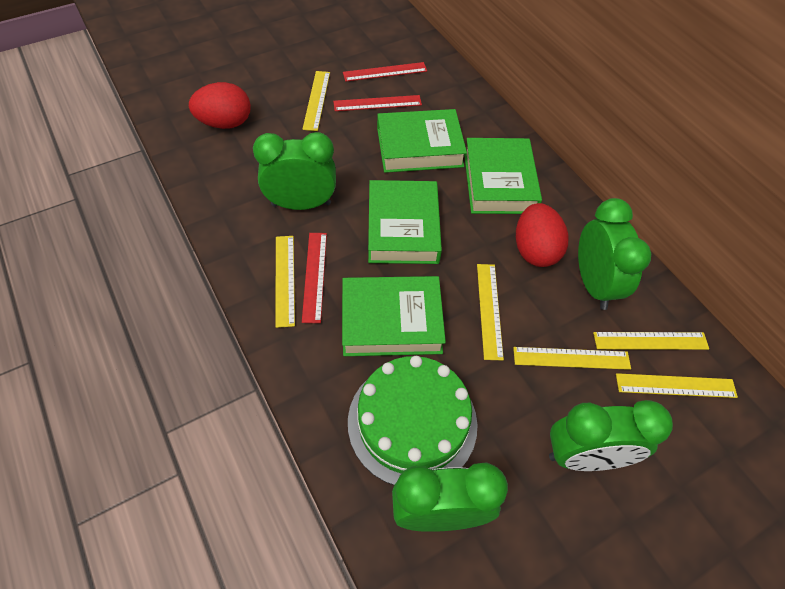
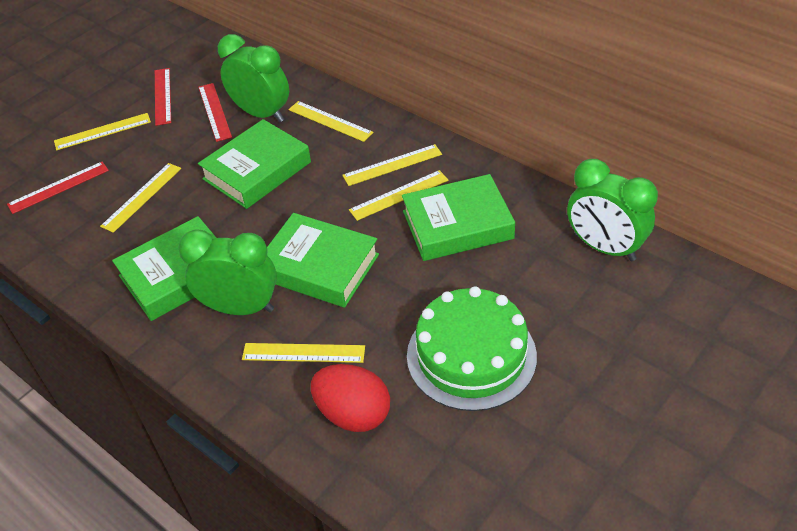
green clock: 4 -> 3
red egg: 2 -> 1

